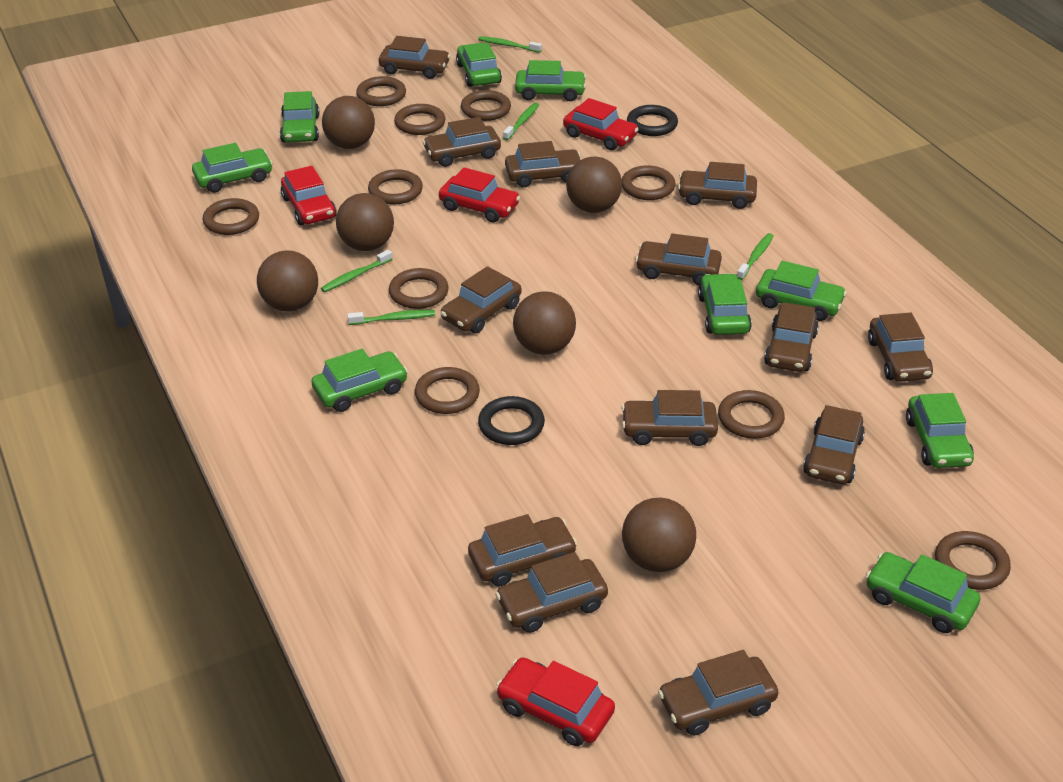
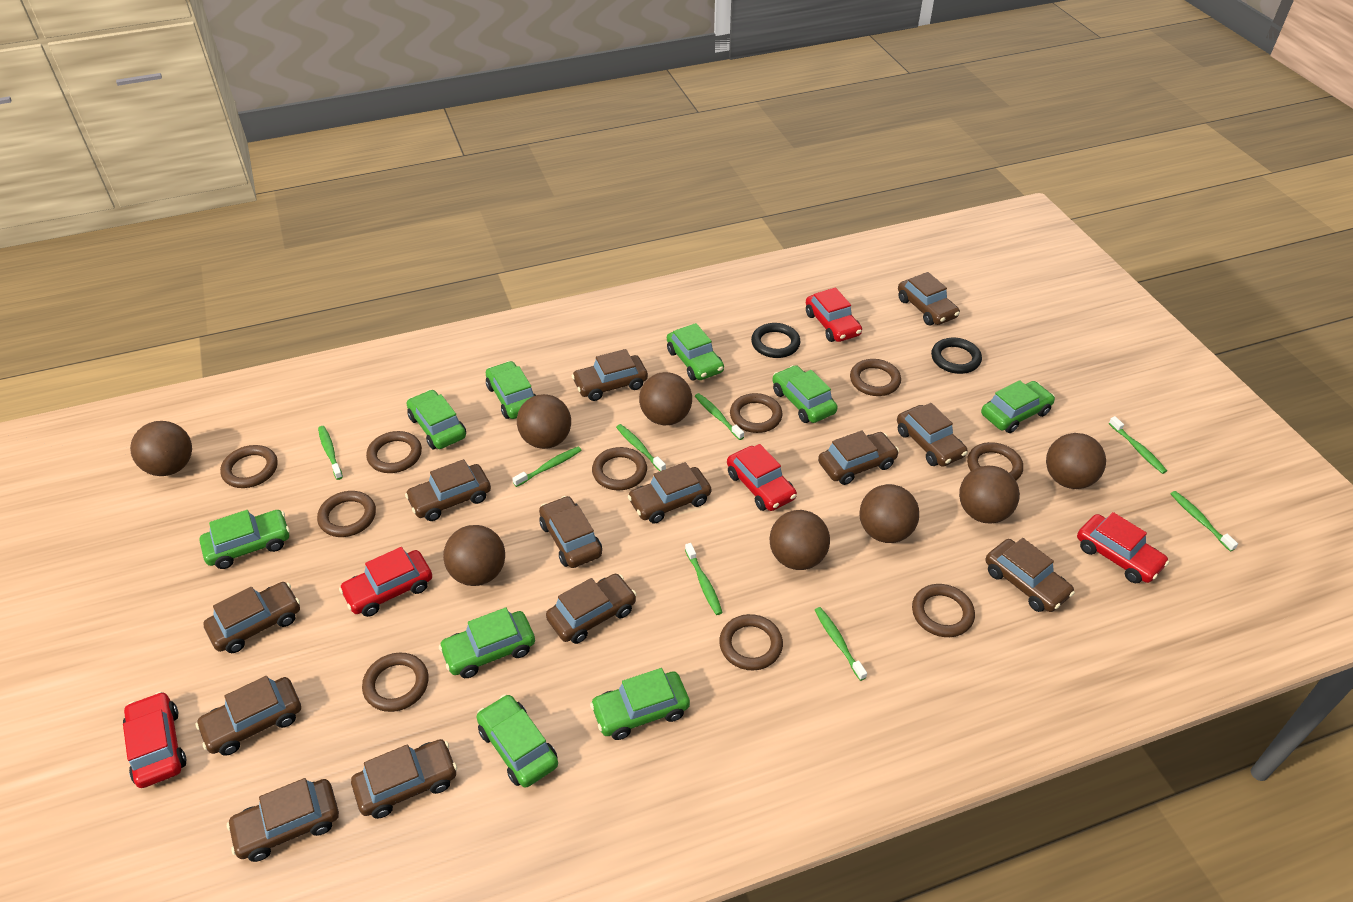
brown ball: 6 -> 8
green toothbrush: 5 -> 8
red car: 4 -> 5

